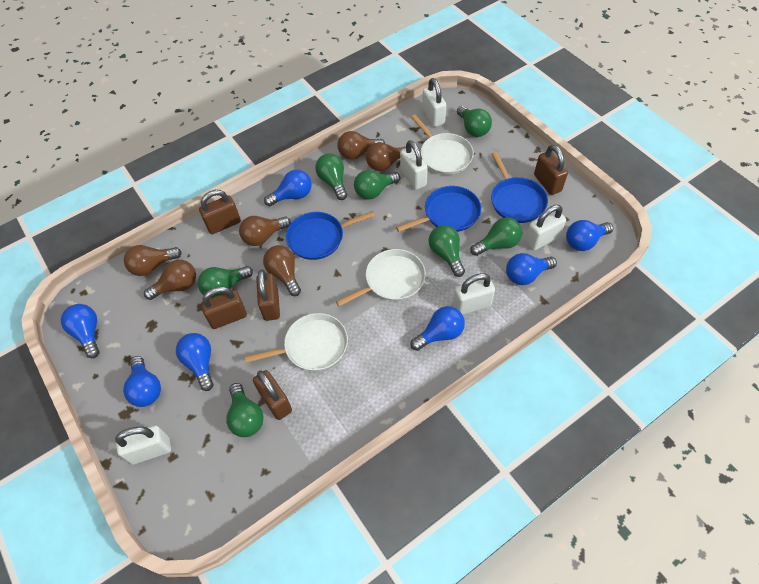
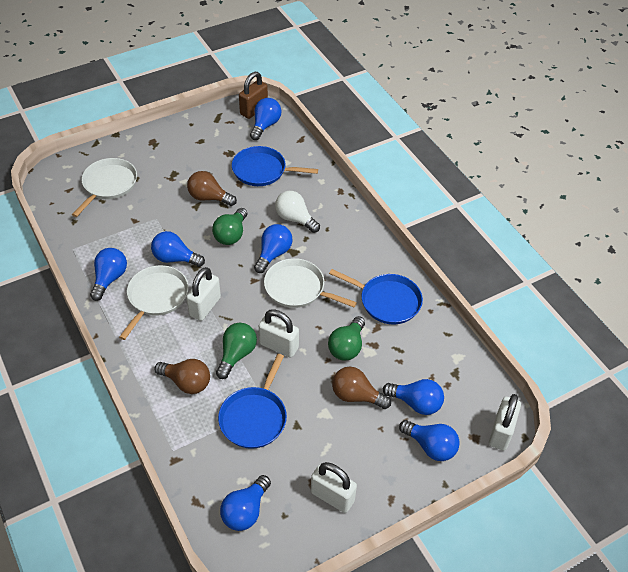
brown light bulb: 6 -> 3
brown padlock: 5 -> 1
green light bulb: 7 -> 3
white light bulb: 0 -> 1
white padlock: 5 -> 4

